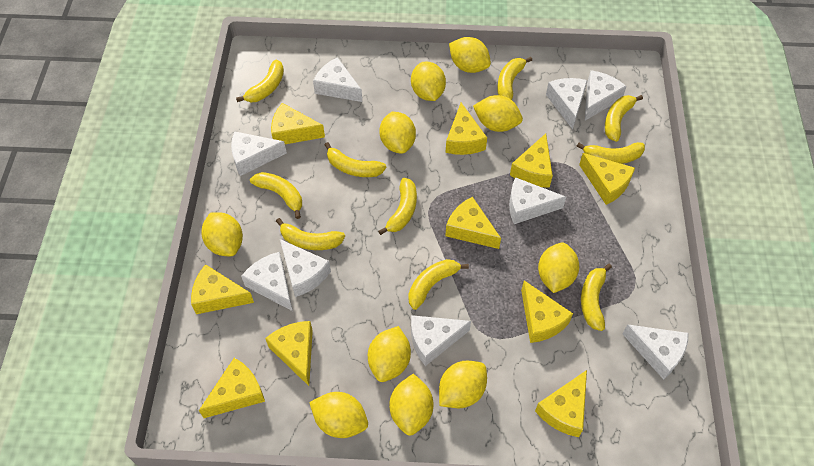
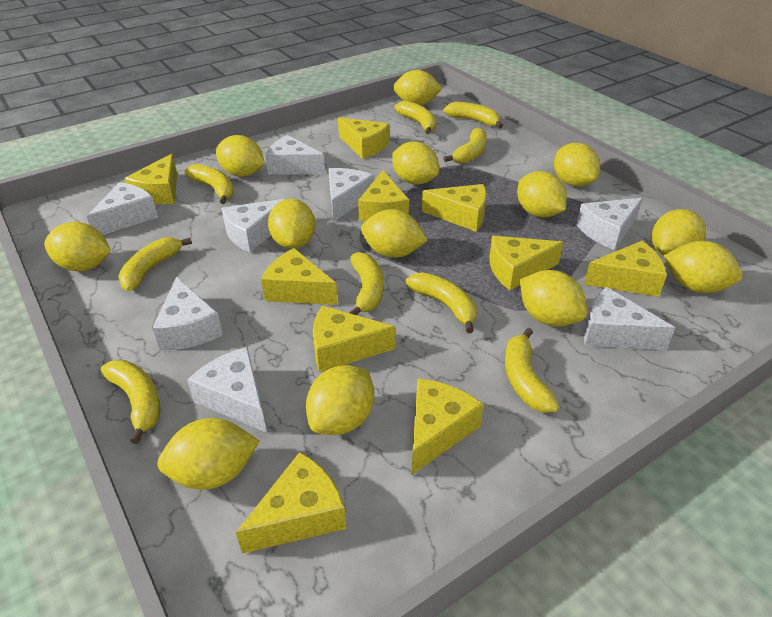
white cheese: 9 -> 8
yellow banana: 10 -> 9
yellow lemon: 10 -> 13

